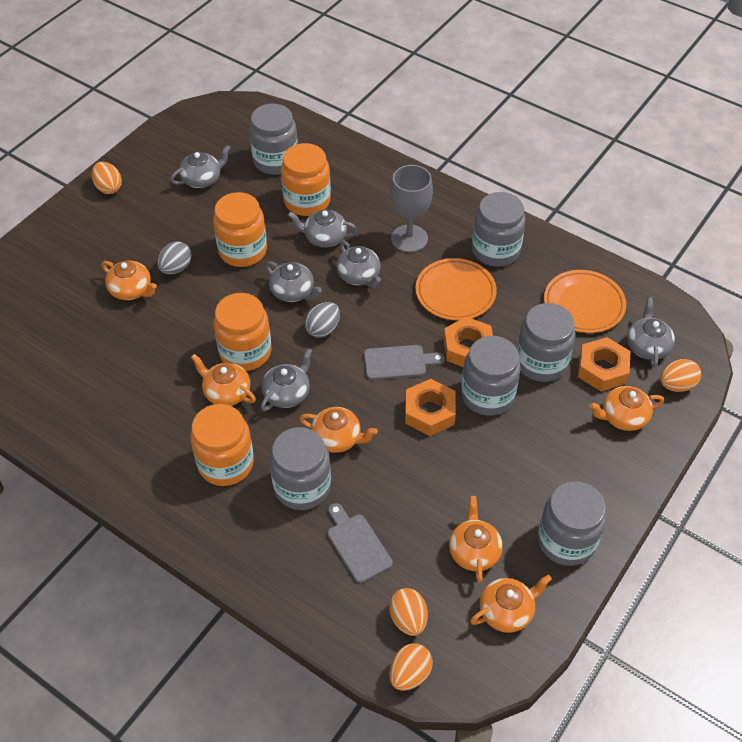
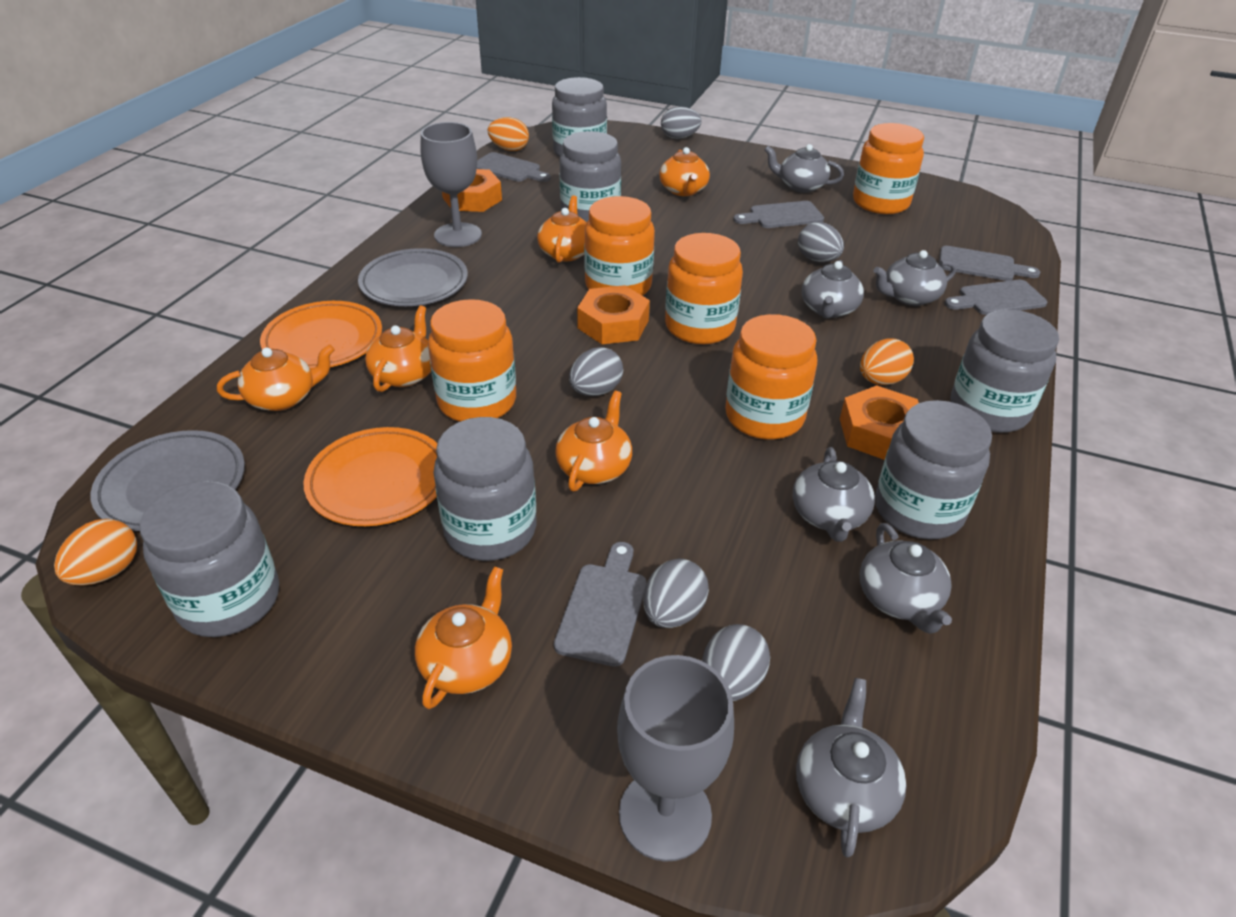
grey cutting board: 2 -> 5
grey egg: 2 -> 5
grey goblet: 1 -> 2
grey plate: 0 -> 2
orange egg: 4 -> 3
orange jar: 4 -> 5

